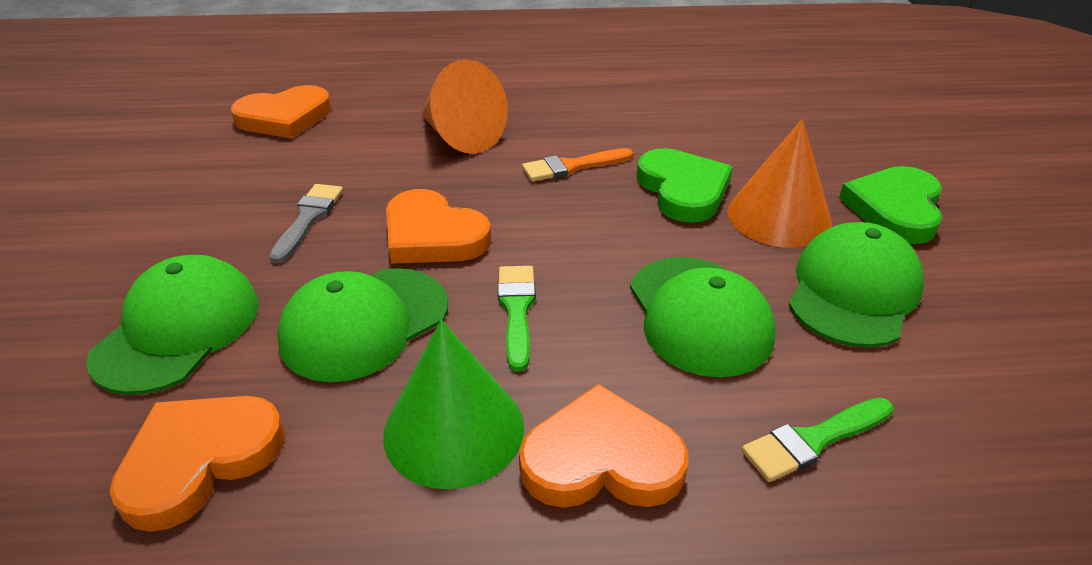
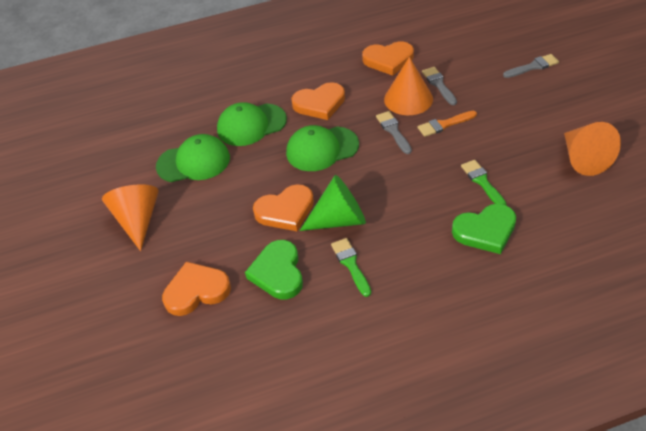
green cap: 4 -> 3
grey brush: 1 -> 3
orange cone: 2 -> 3

